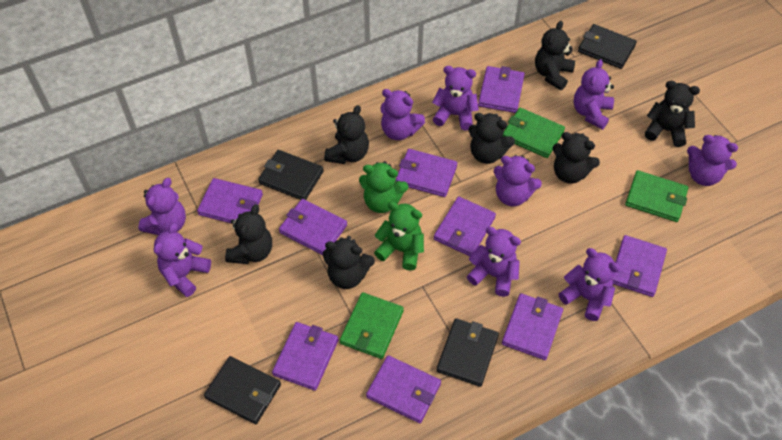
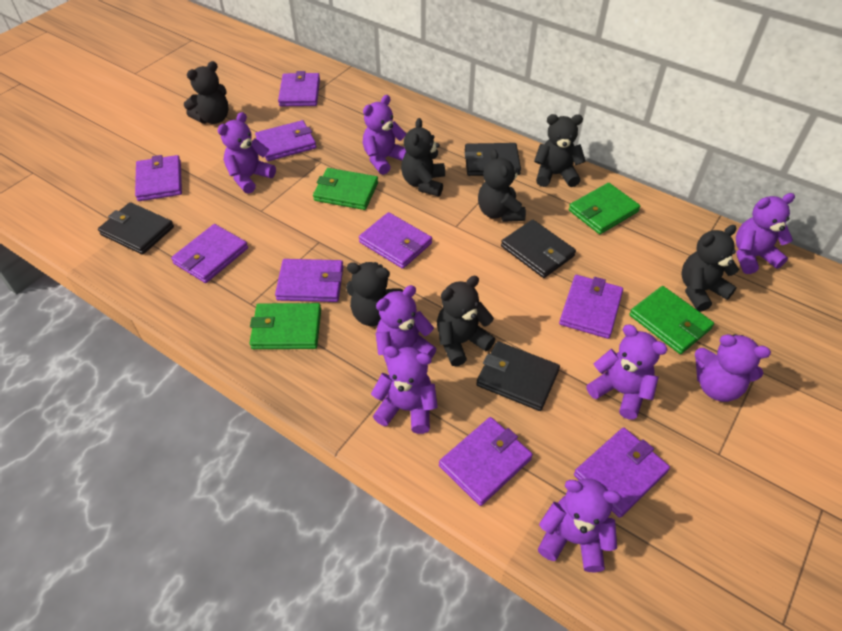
green teddy bear: 2 -> 0
green wallet: 3 -> 4
purple teddy bear: 9 -> 8

